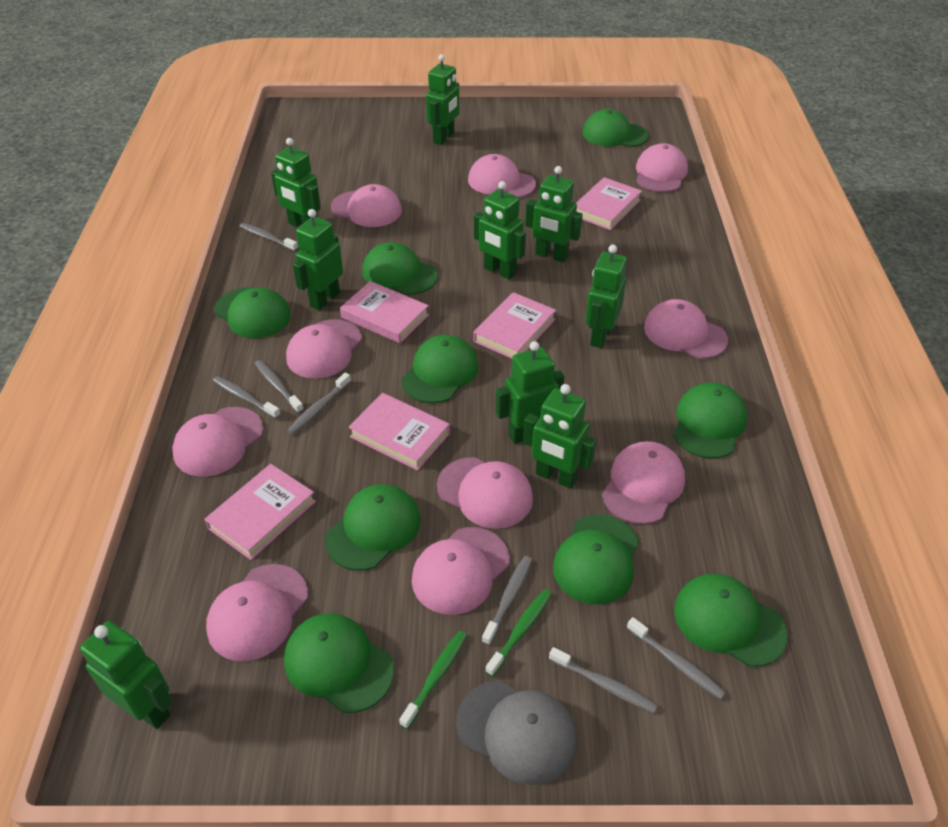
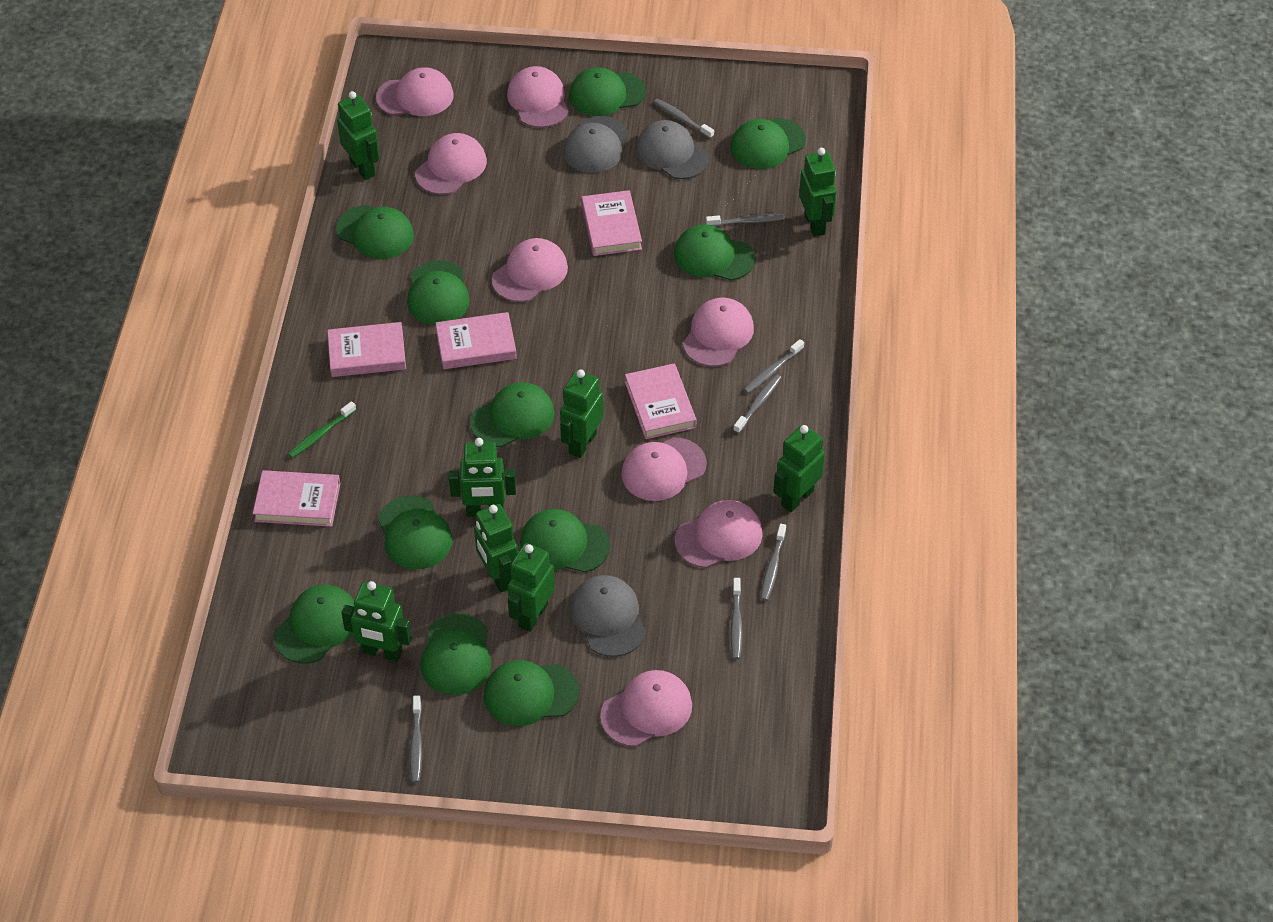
green cap: 9 -> 11
green robot: 9 -> 8
green toothbrush: 2 -> 1
grey cap: 1 -> 3
pink cap: 10 -> 8

